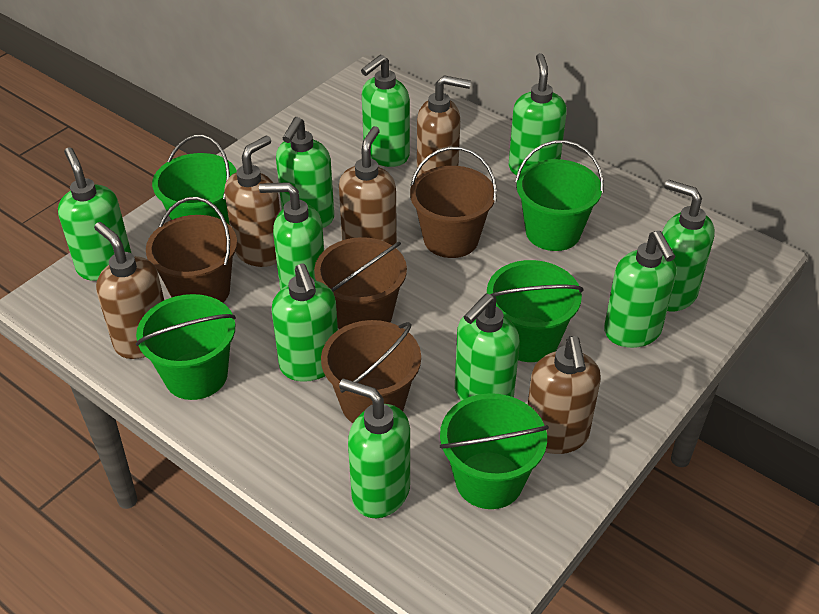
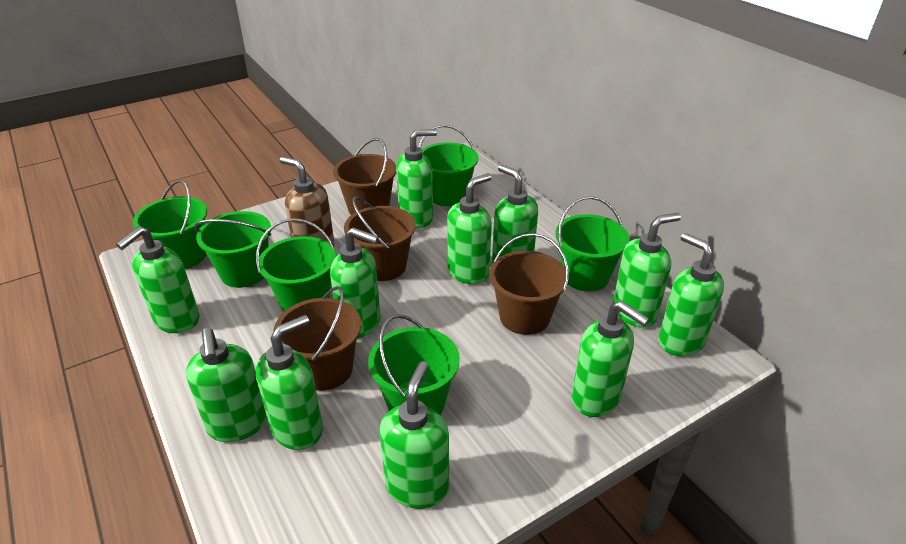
brown soap dispenser: 5 -> 1
green bucket: 5 -> 6
green soap dispenser: 10 -> 11

